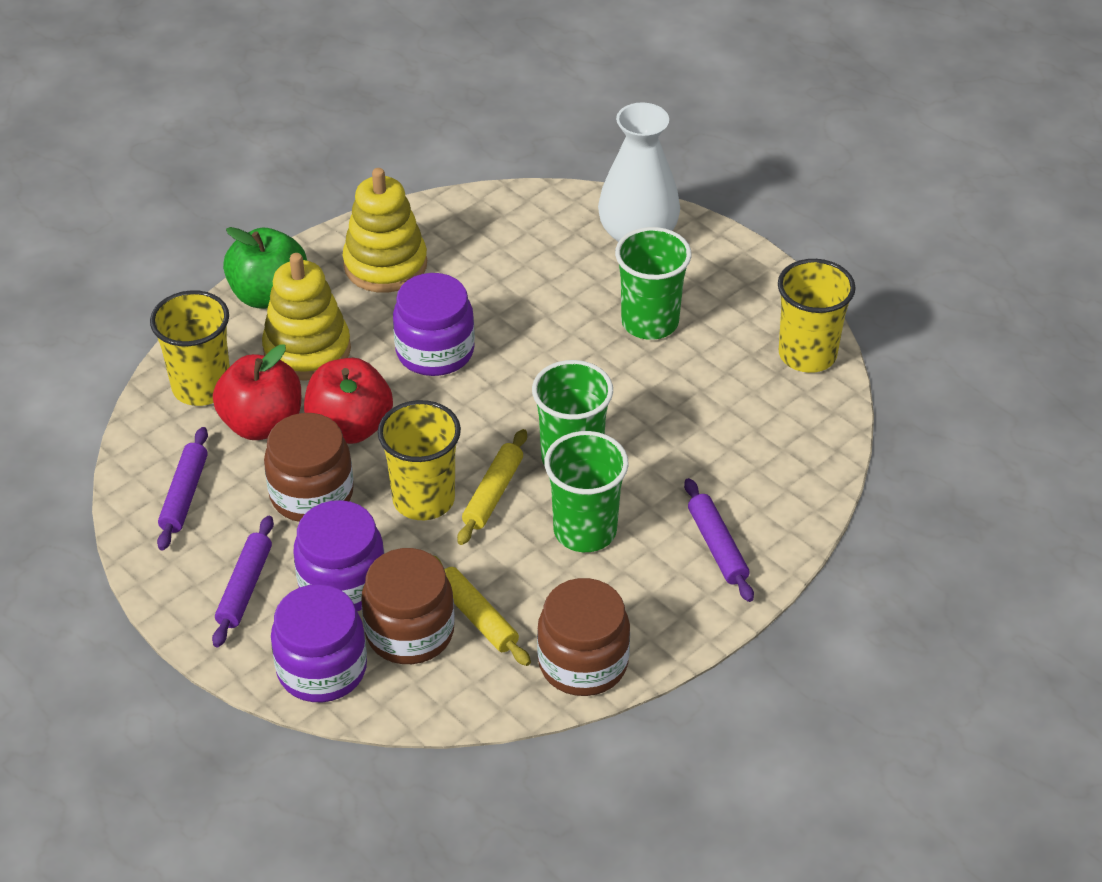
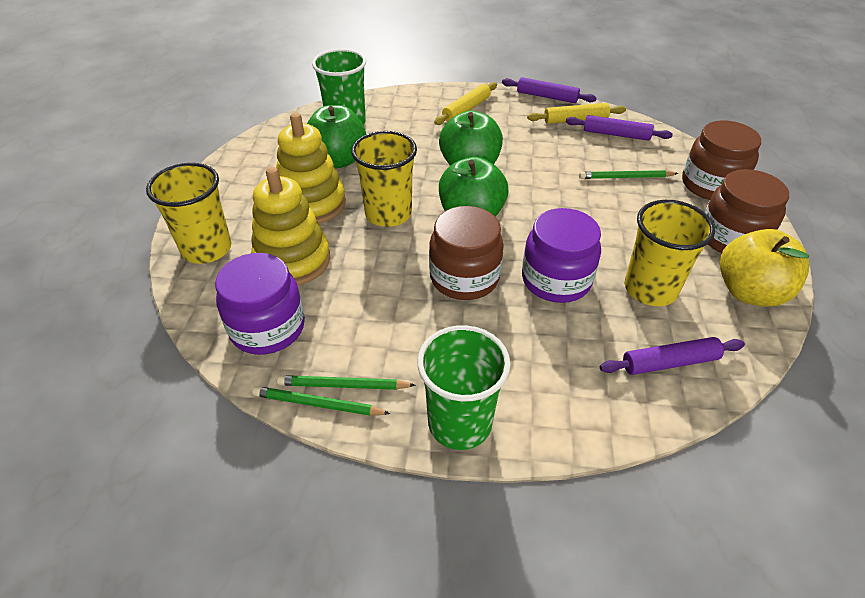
green apple: 1 -> 3
green cup: 3 -> 2
green pencil: 0 -> 3
purple jar: 3 -> 2
red apple: 2 -> 0
white vase: 1 -> 0
yellow apple: 0 -> 1

